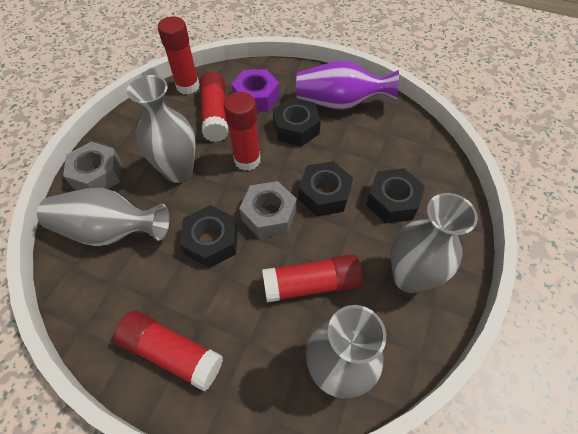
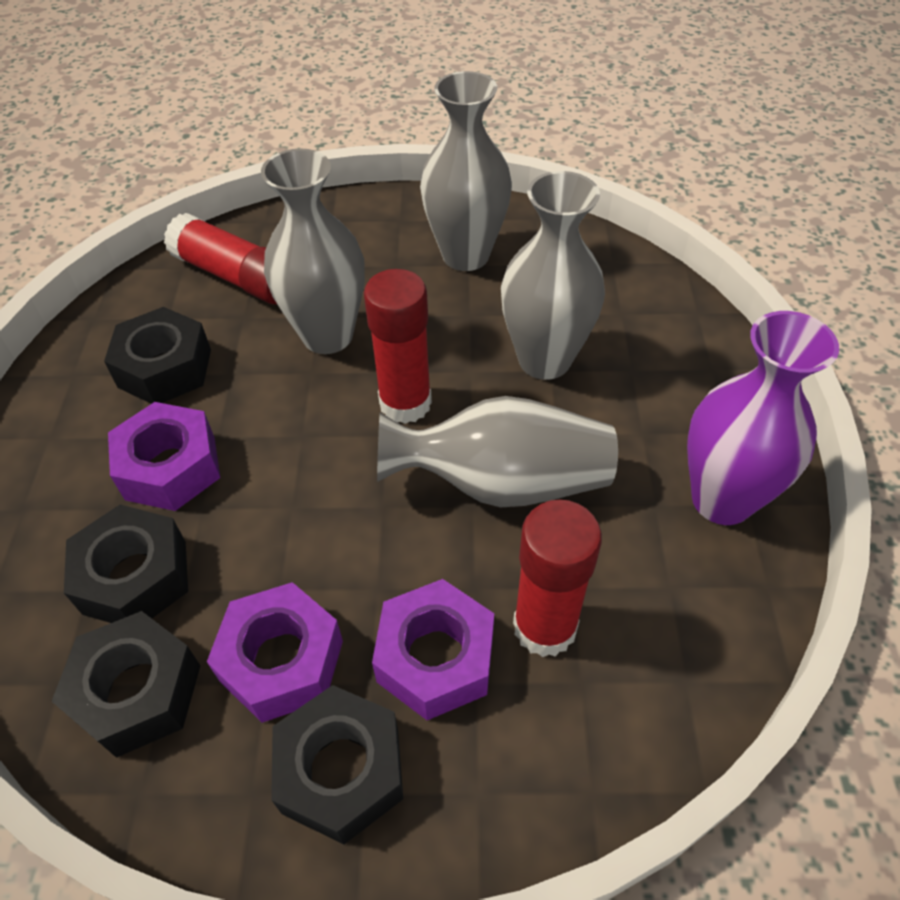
grey nut: 2 -> 0
purple nut: 1 -> 3
red glue stick: 5 -> 3

